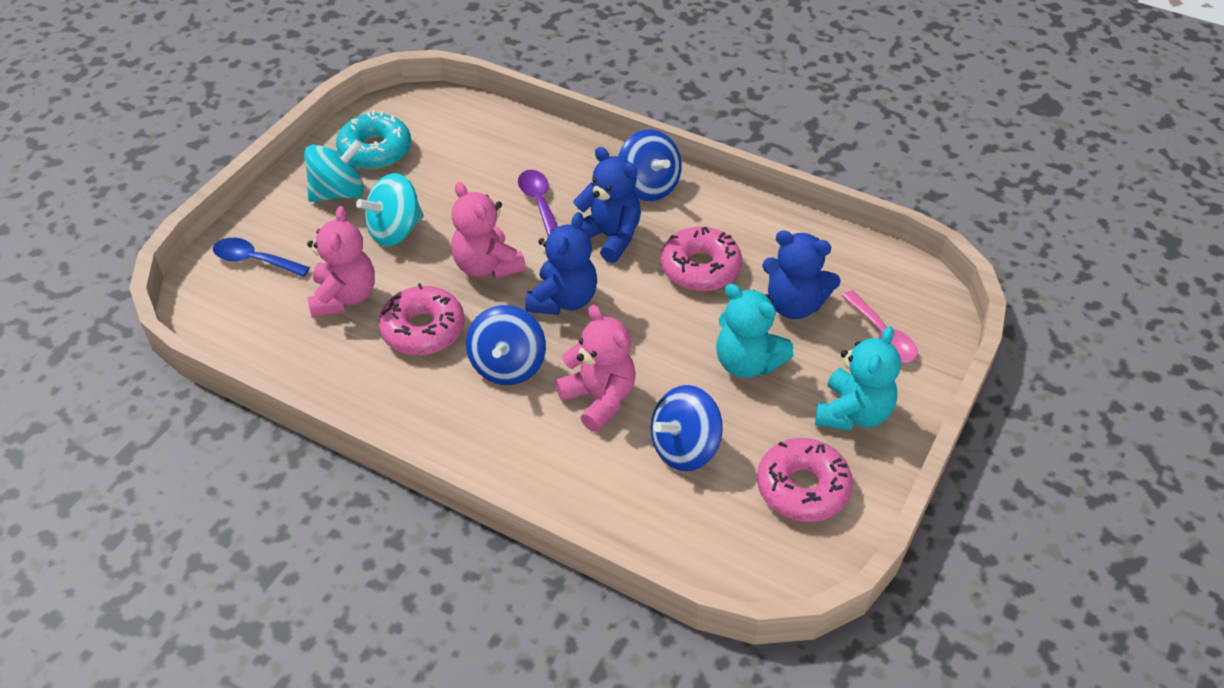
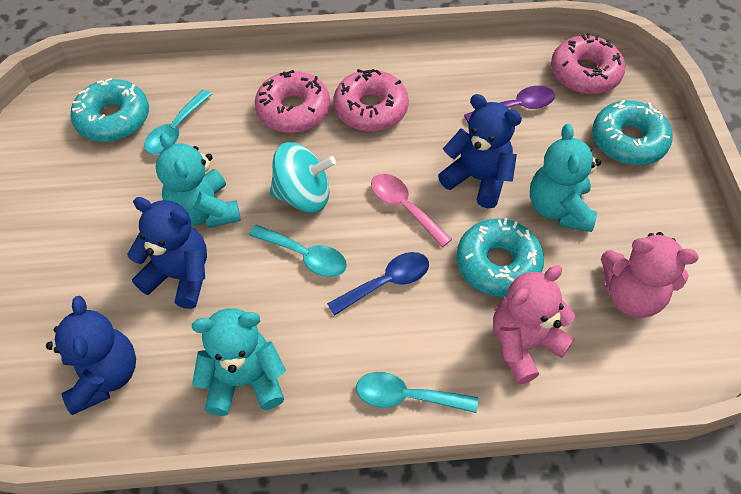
blue spinning top: 3 -> 0
pink teddy bear: 3 -> 2
turquoise donut: 1 -> 3
turquoise spinning top: 2 -> 1
turquoise spoon: 0 -> 3
turquoise teddy bear: 2 -> 3

